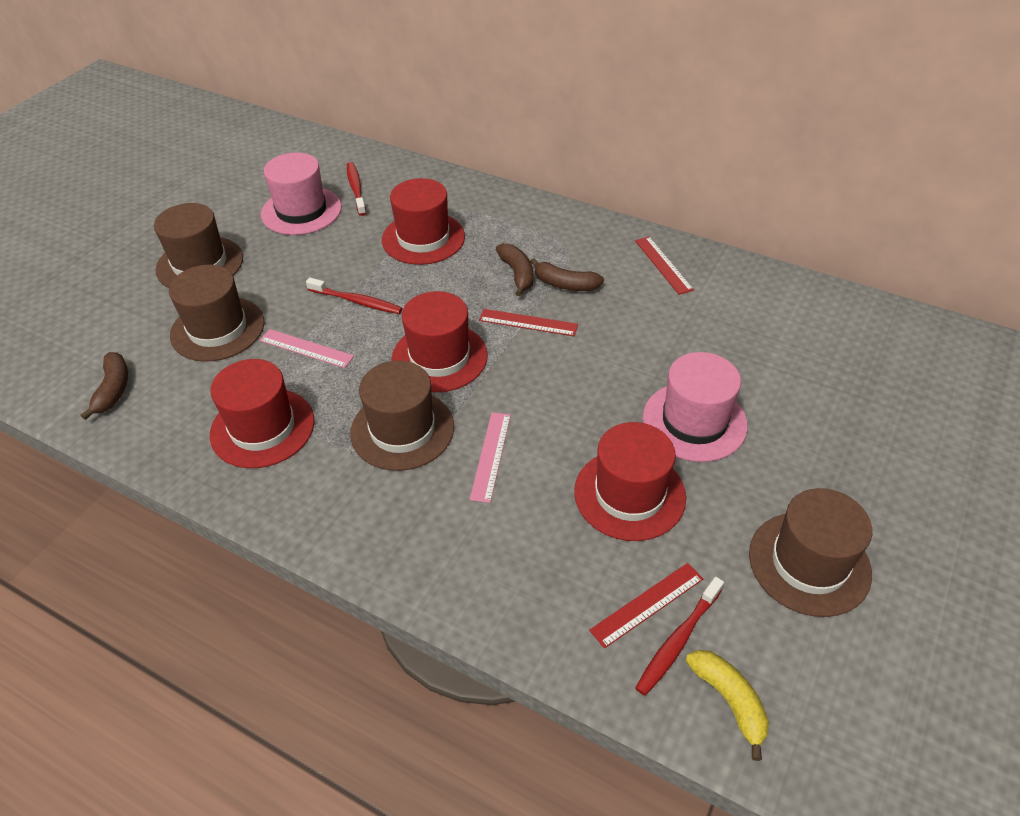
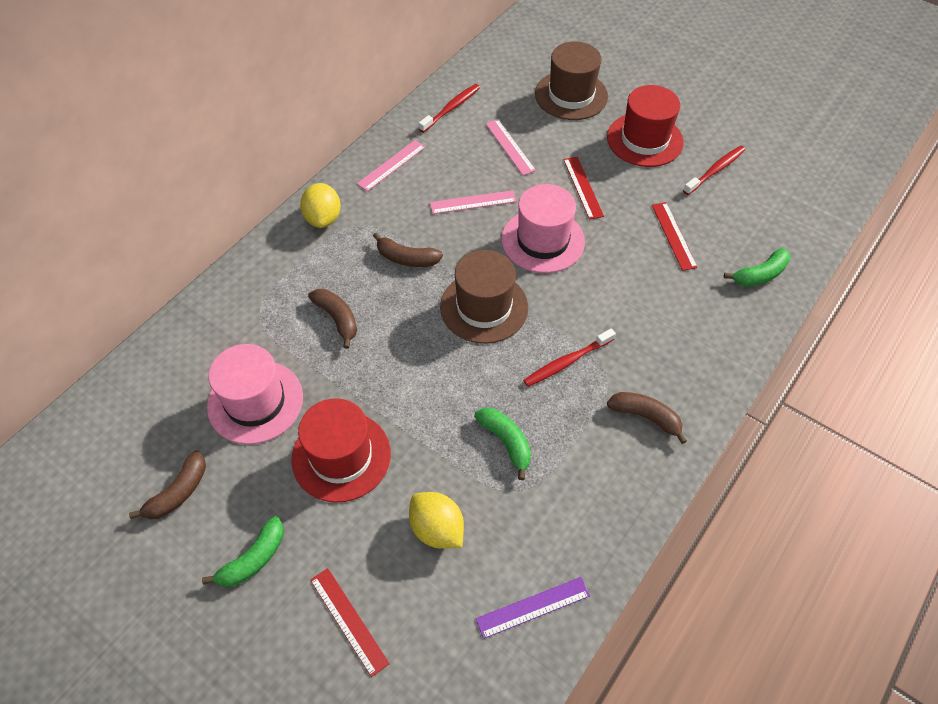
brown banana: 3 -> 4
brown hat: 4 -> 2
green banana: 0 -> 3
pink ruler: 2 -> 3
purple ruler: 0 -> 1
red hat: 4 -> 2
yellow banana: 1 -> 0
yellow lemon: 0 -> 2

